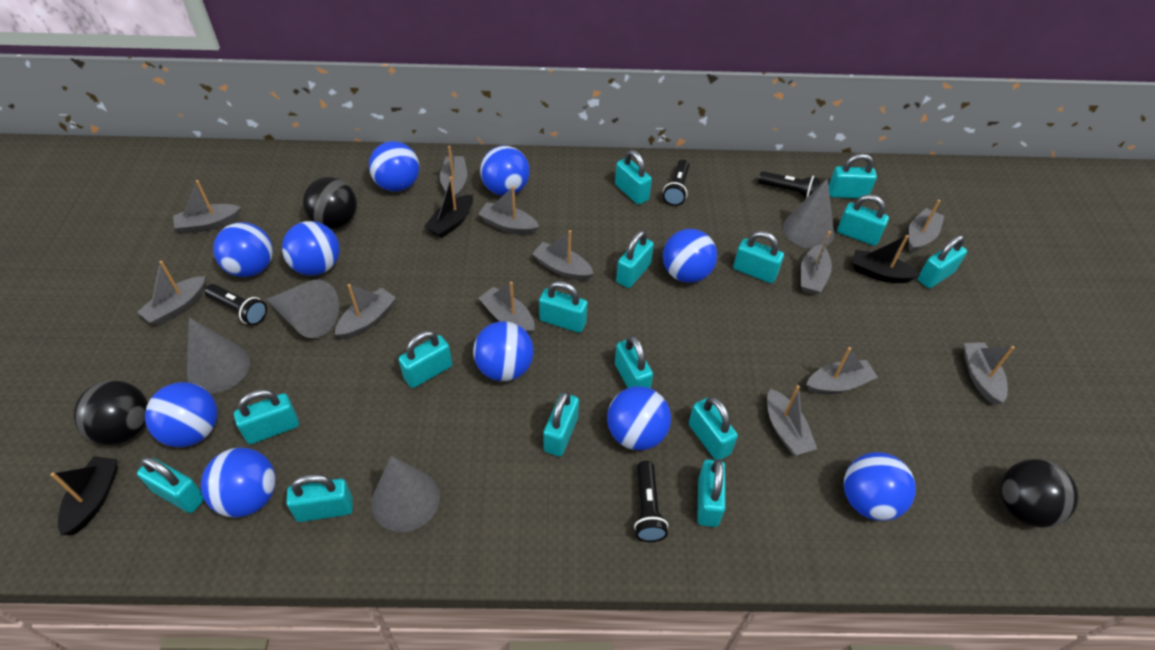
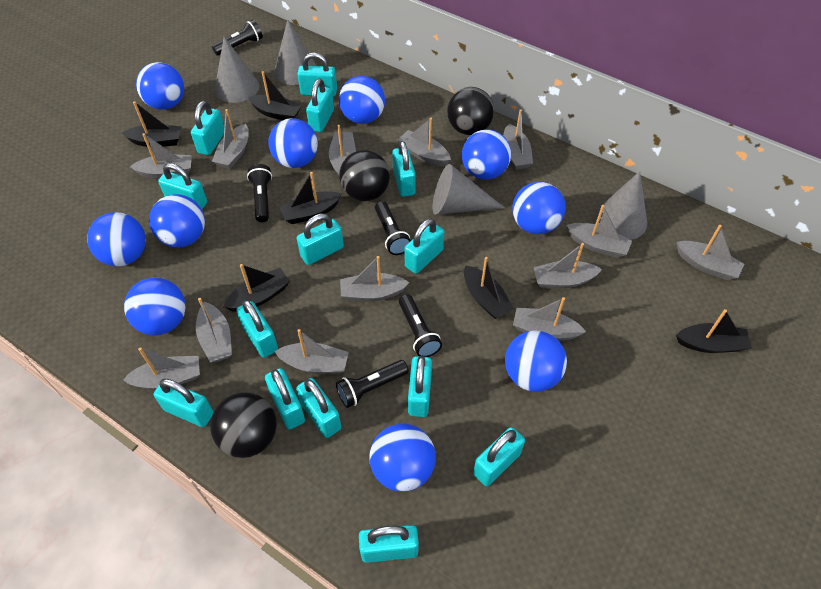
black boat: 3 -> 6
black flashlight: 4 -> 5
grey boat: 12 -> 13
turquoise padlock: 15 -> 14

